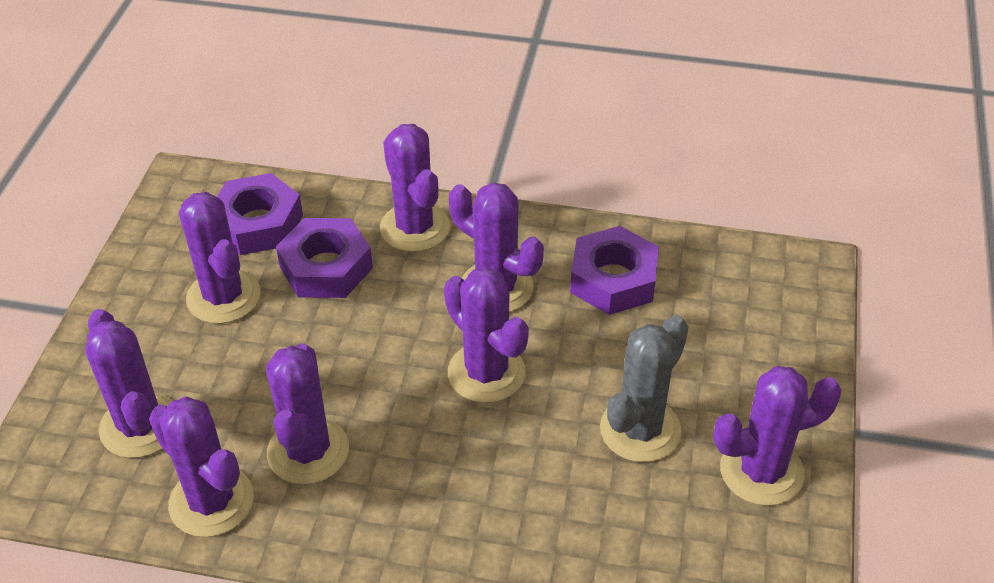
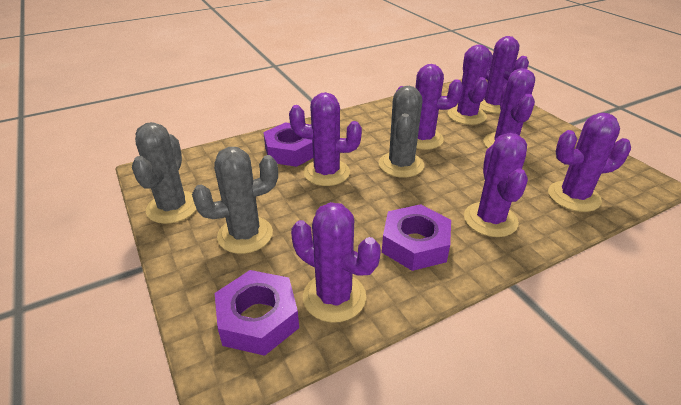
grey cactus: 1 -> 3

